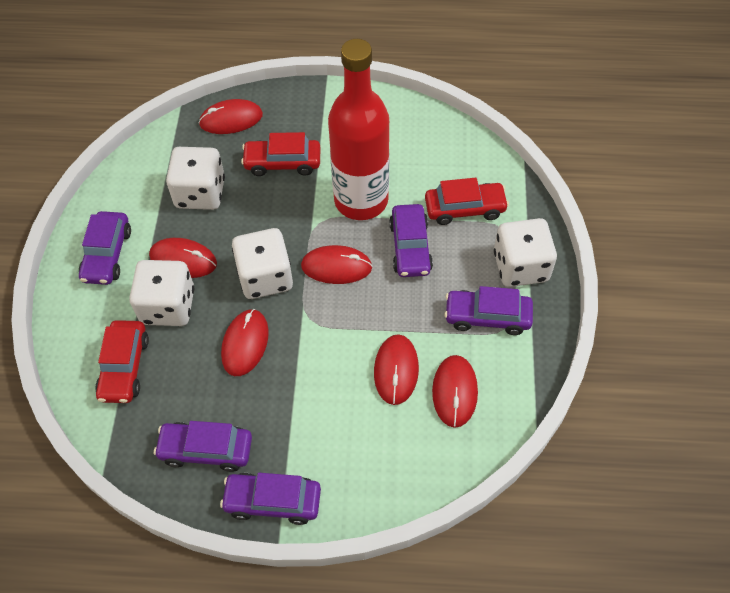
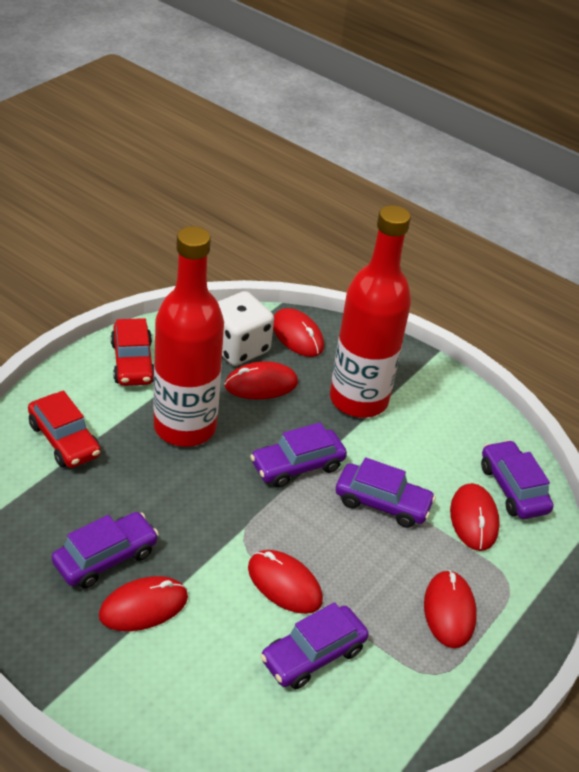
red bottle: 1 -> 2
red car: 3 -> 2
white dice: 4 -> 1

